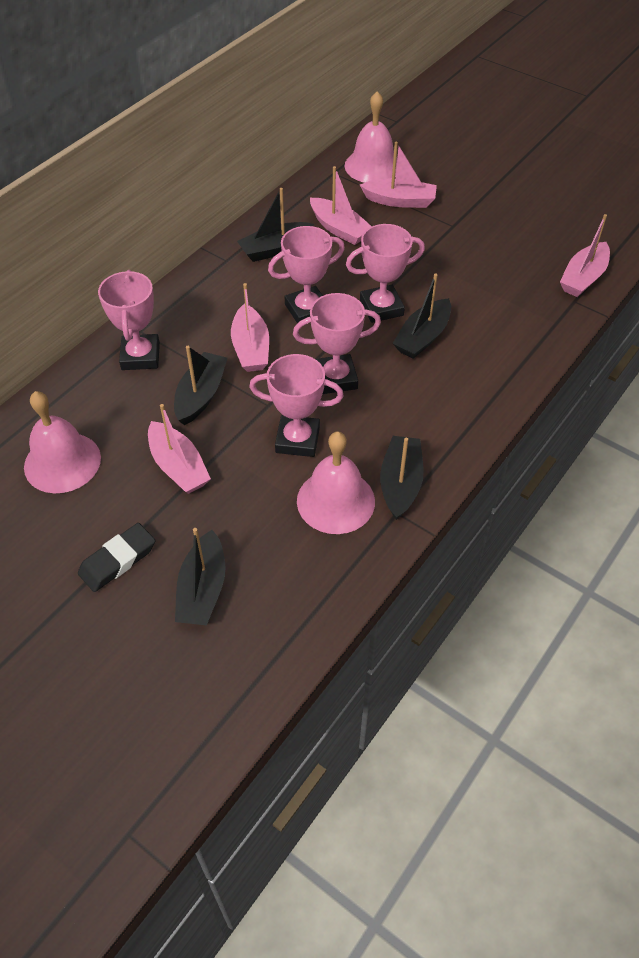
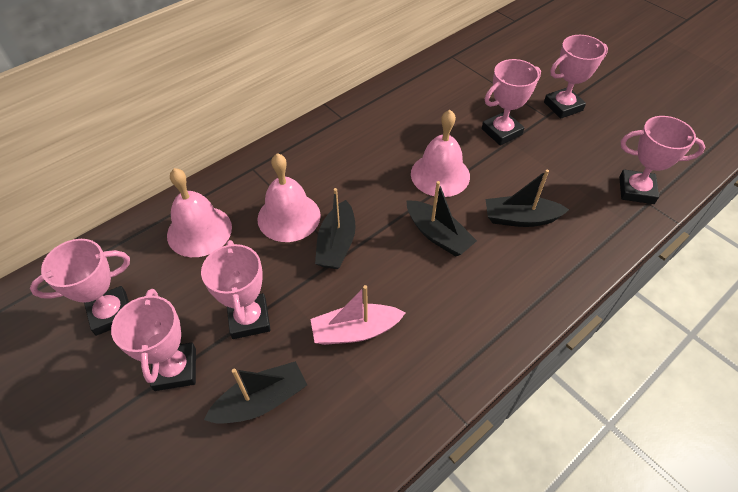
black boat: 5 -> 4
black eraser: 1 -> 0
pink boat: 5 -> 1
pink trophy: 5 -> 6

